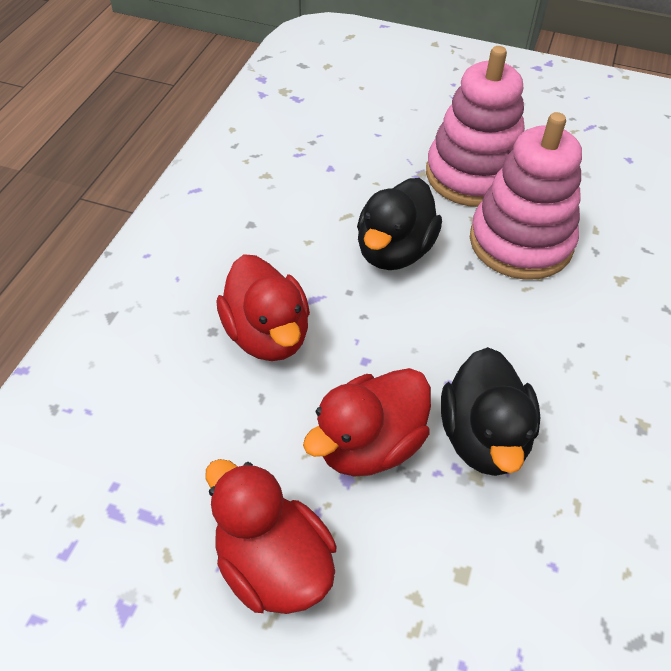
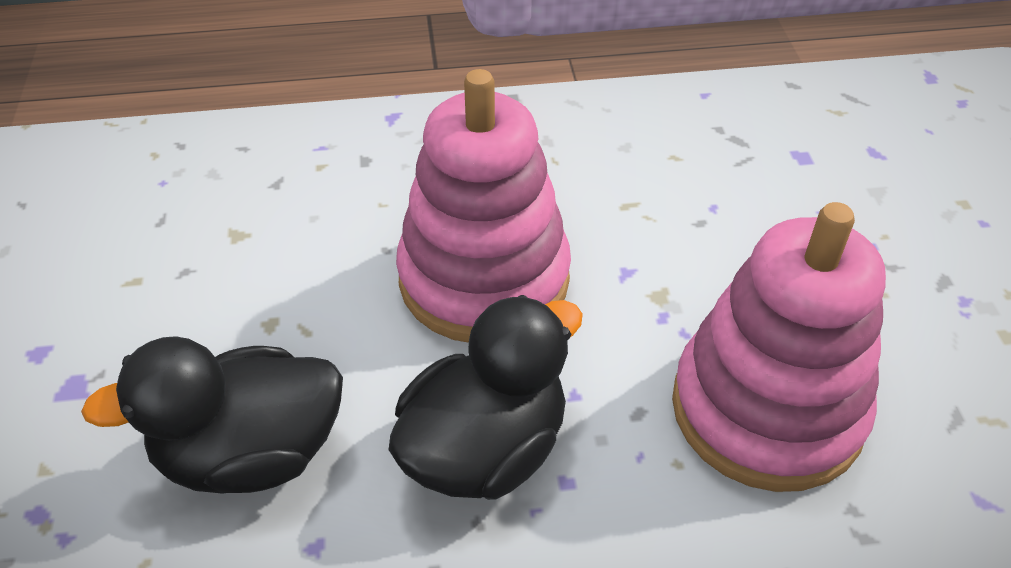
red duck: 3 -> 0

